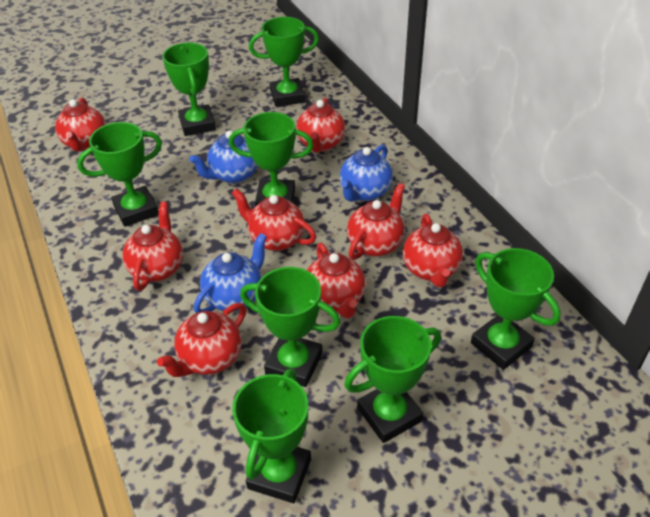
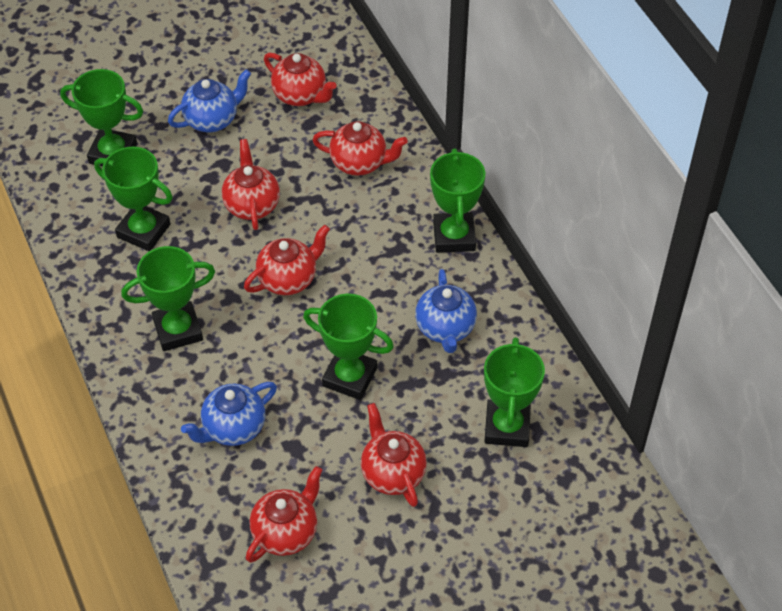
green trophy: 8 -> 6
red teapot: 8 -> 6

